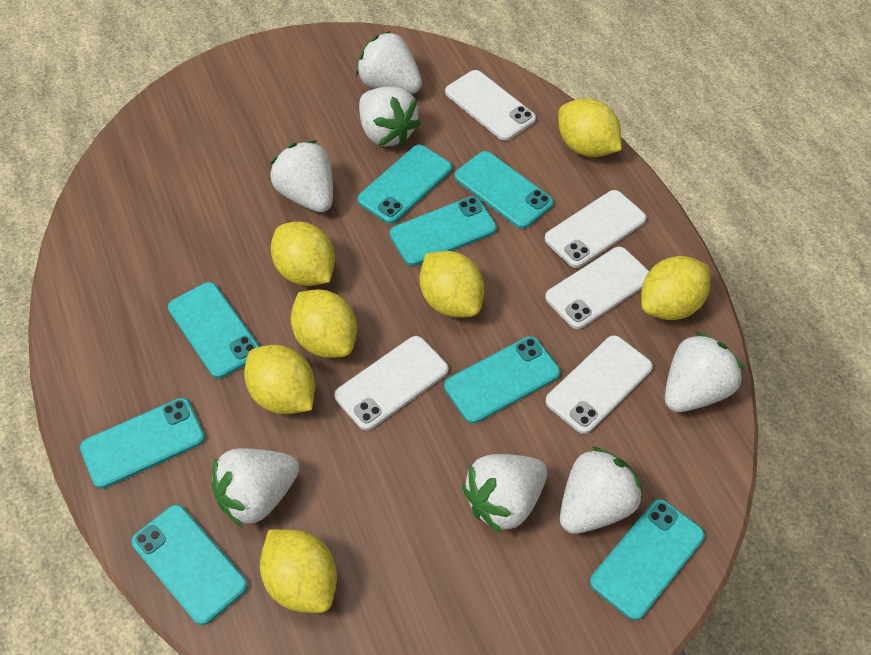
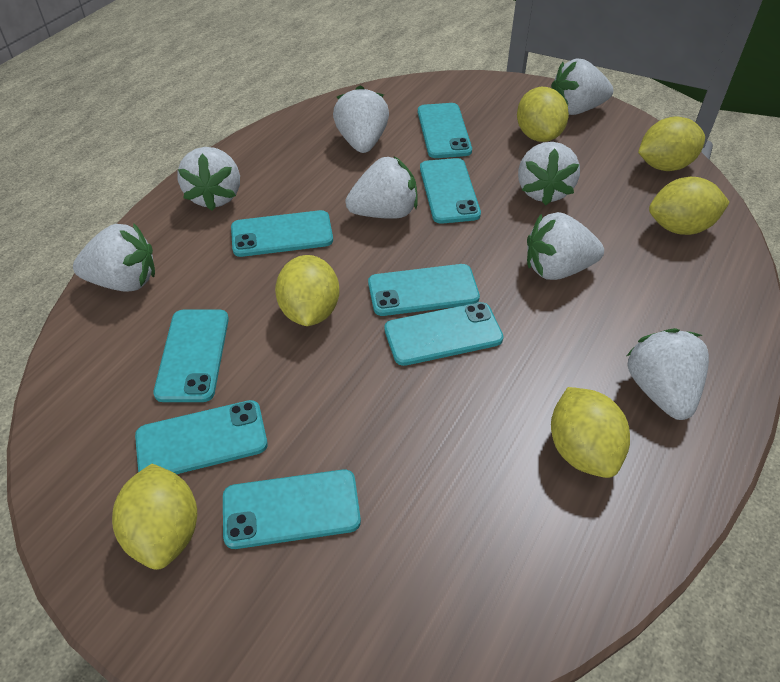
white phone: 5 -> 0
white strawberry: 7 -> 8
yellow lemon: 7 -> 6

